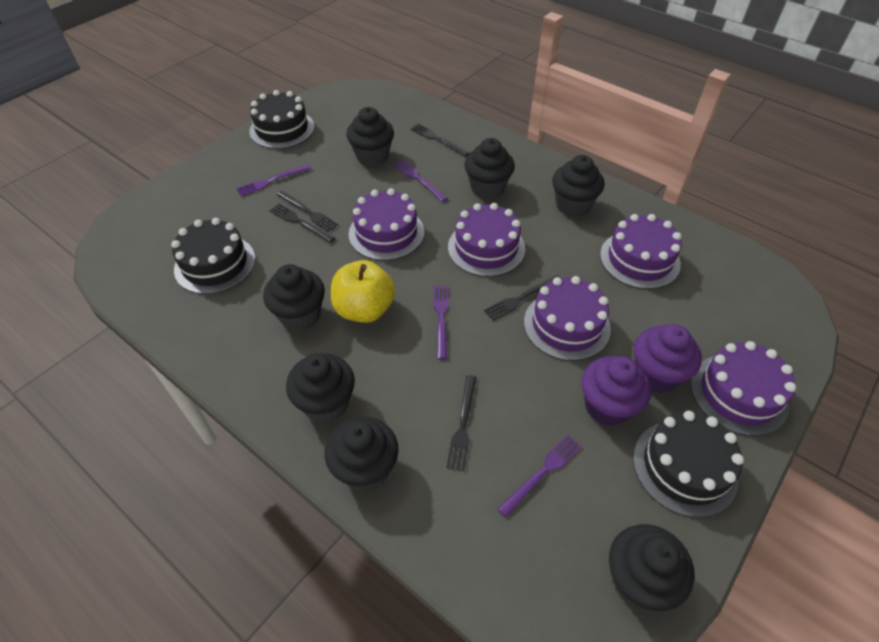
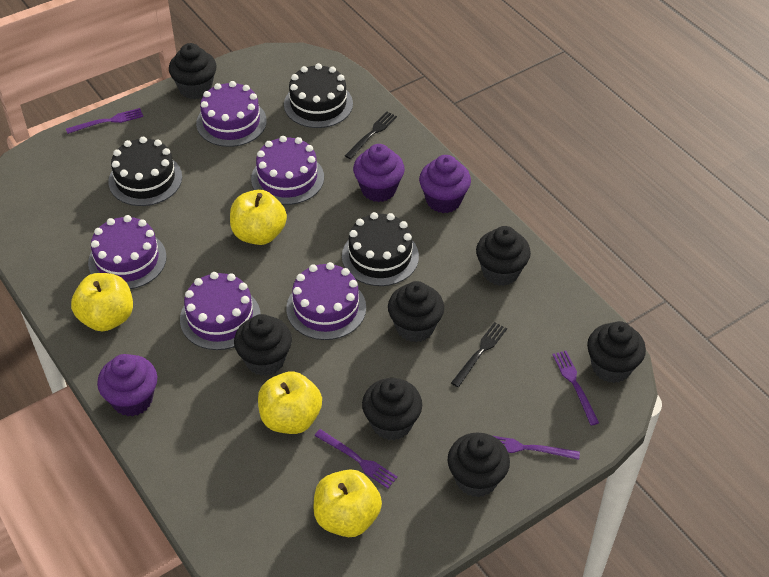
black fork: 5 -> 2
purple cupcake: 2 -> 3
yellow apple: 1 -> 4

